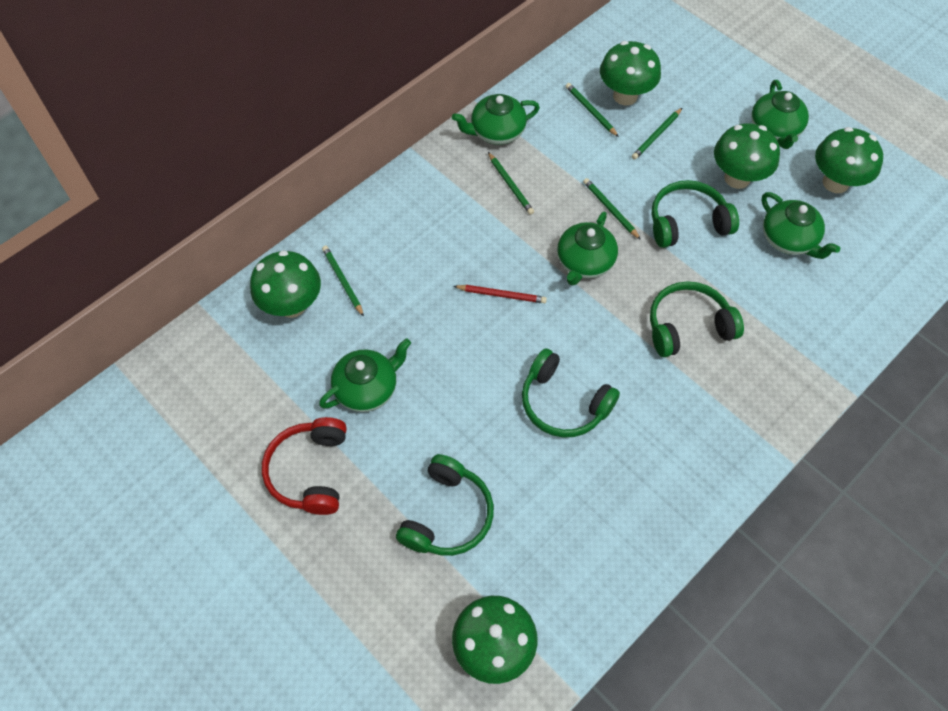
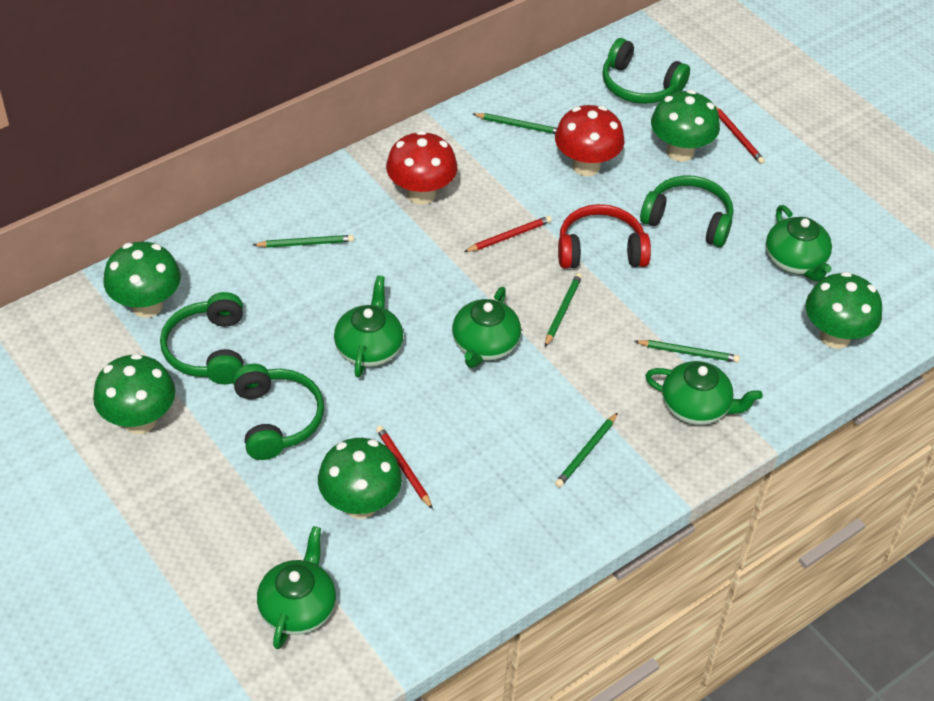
red mushroom: 0 -> 2
red pencil: 1 -> 3

